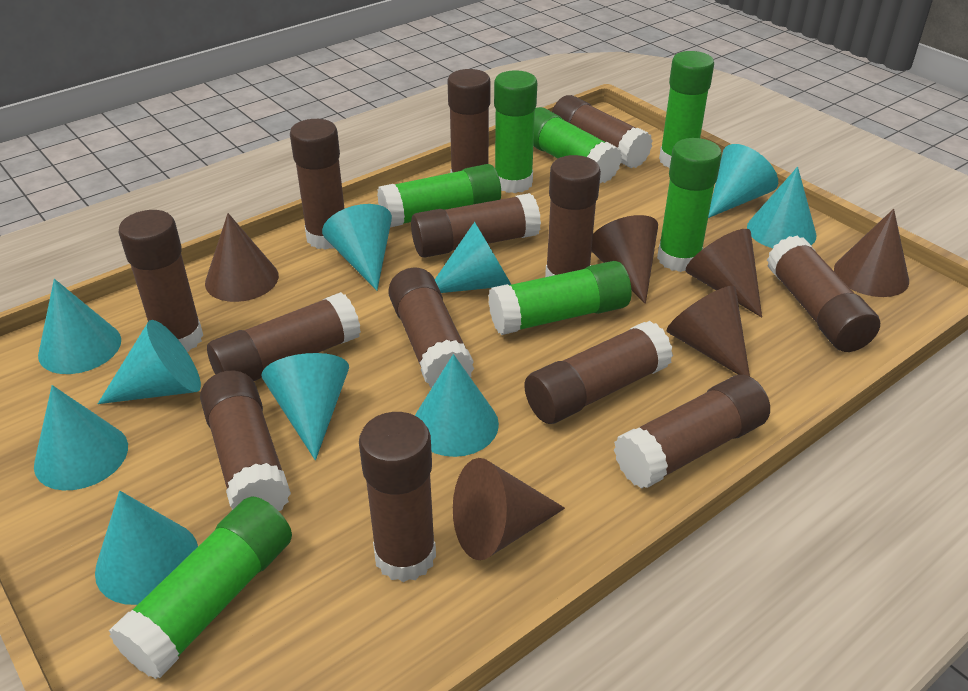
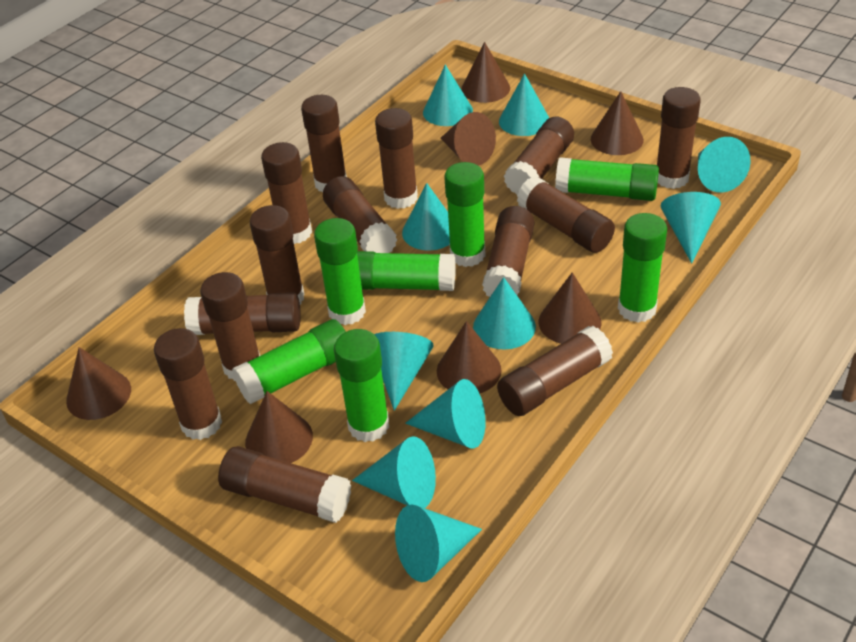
brown cone: 6 -> 7
brown glue stick: 13 -> 14

